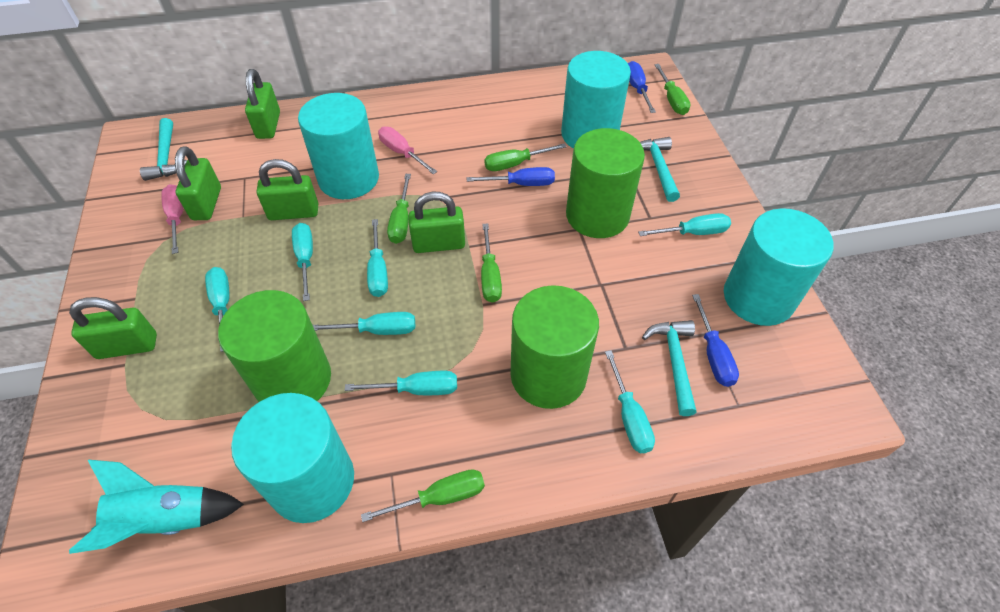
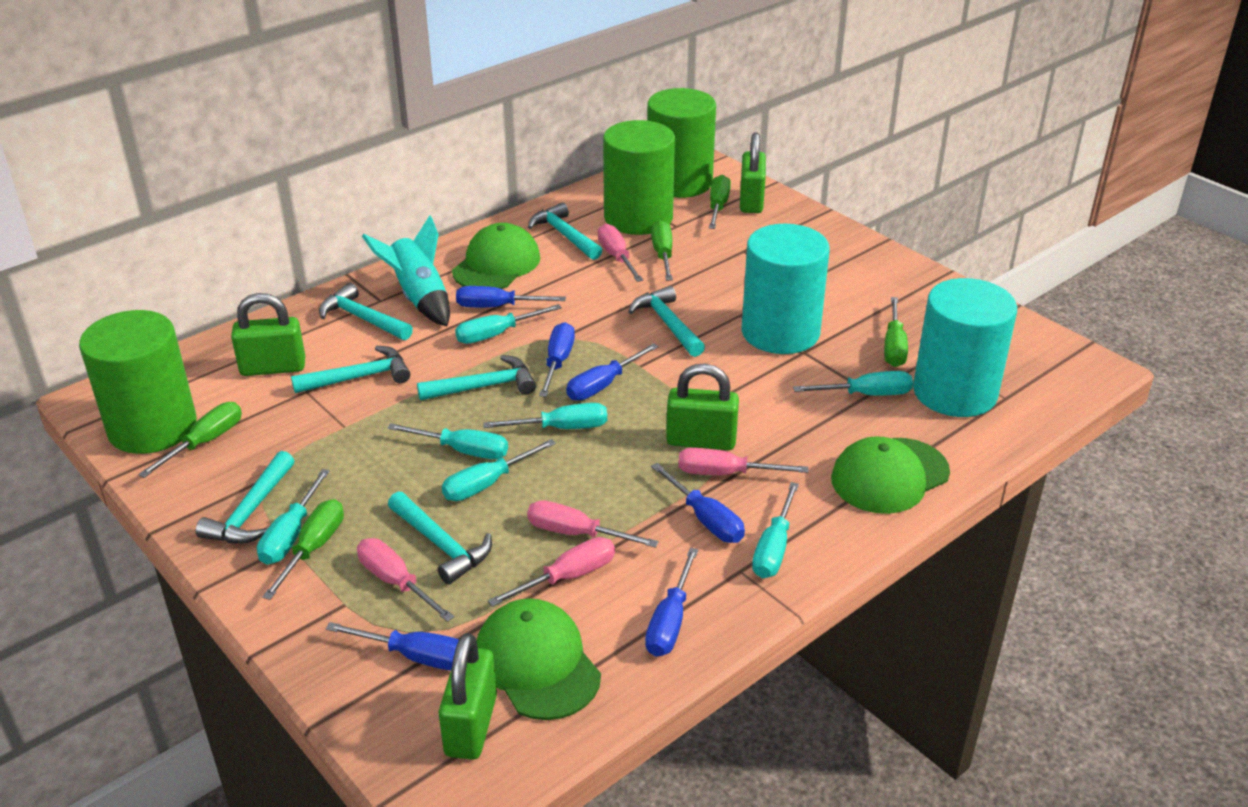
blue screwdriver: 3 -> 6
green cap: 0 -> 3
green padlock: 5 -> 4
pink screwdriver: 2 -> 5
turquoise cylinder: 4 -> 2
turquoise hammer: 3 -> 7

